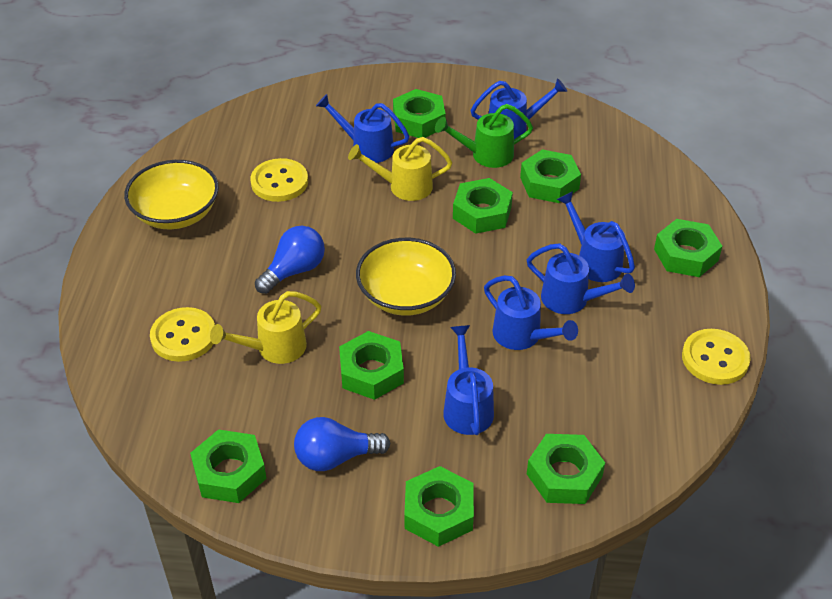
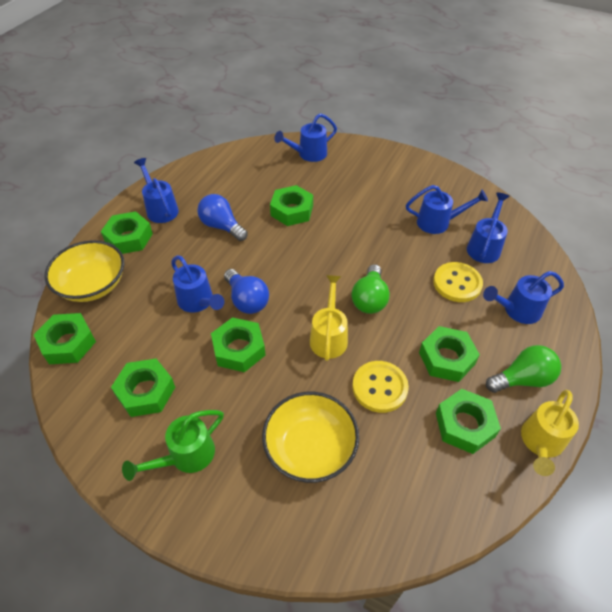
green light bulb: 0 -> 2
green nut: 8 -> 7
yellow button: 3 -> 2

